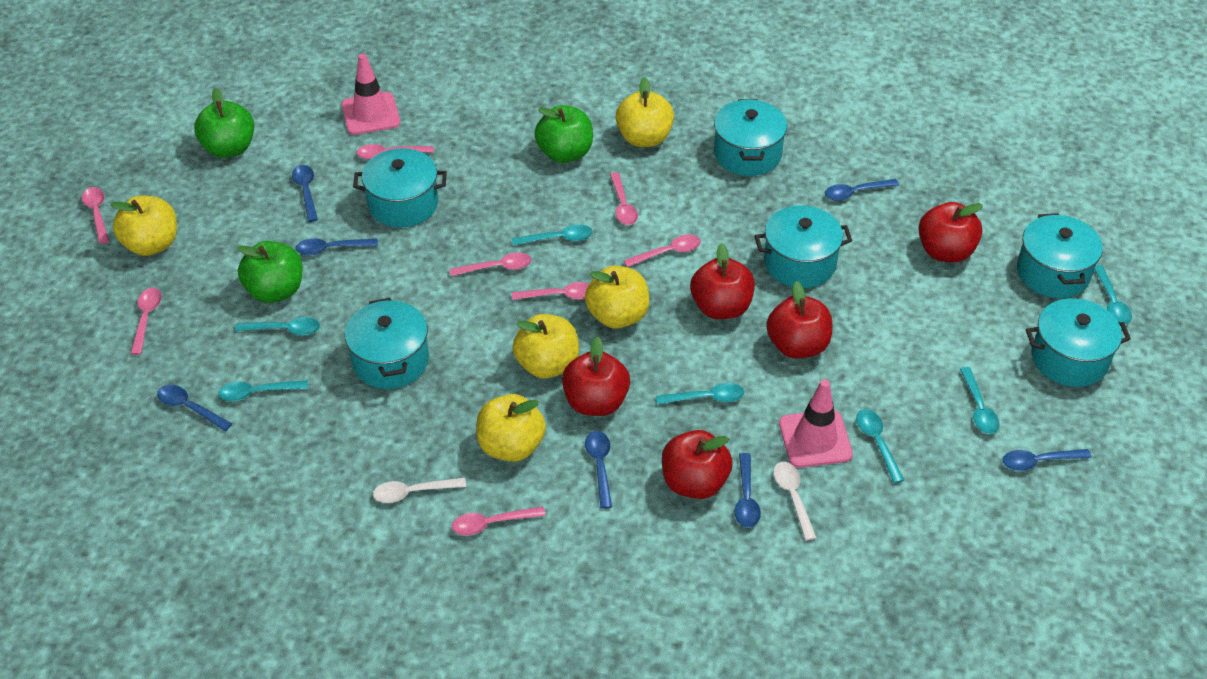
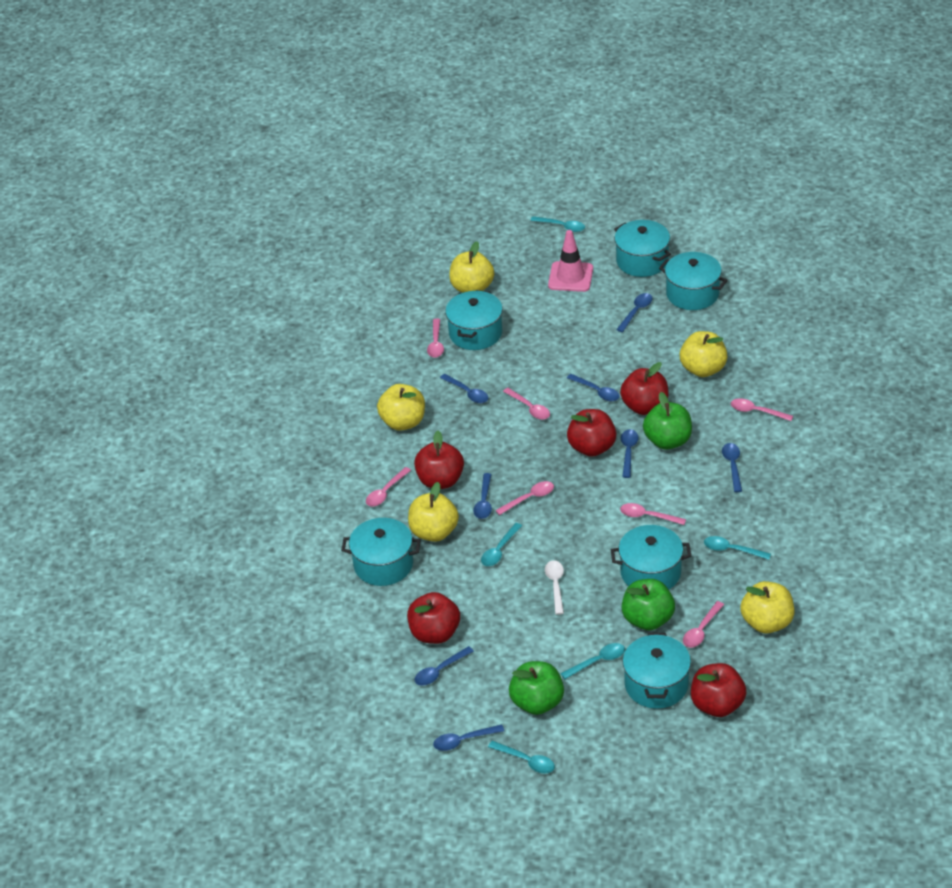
blue spoon: 7 -> 8
pink spoon: 8 -> 7
pink traffic cone: 2 -> 1
turquoise spoon: 7 -> 5
white spoon: 2 -> 1

